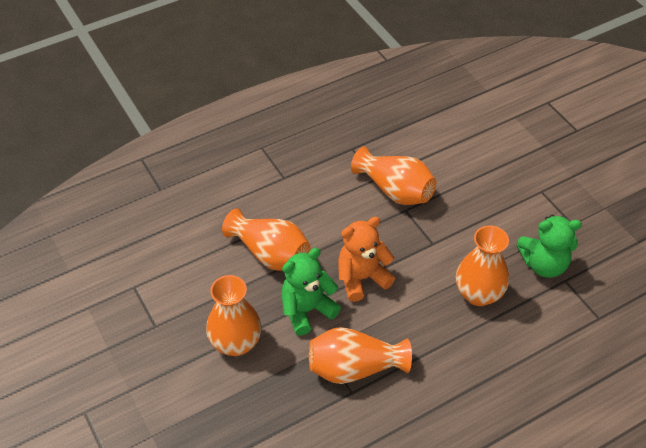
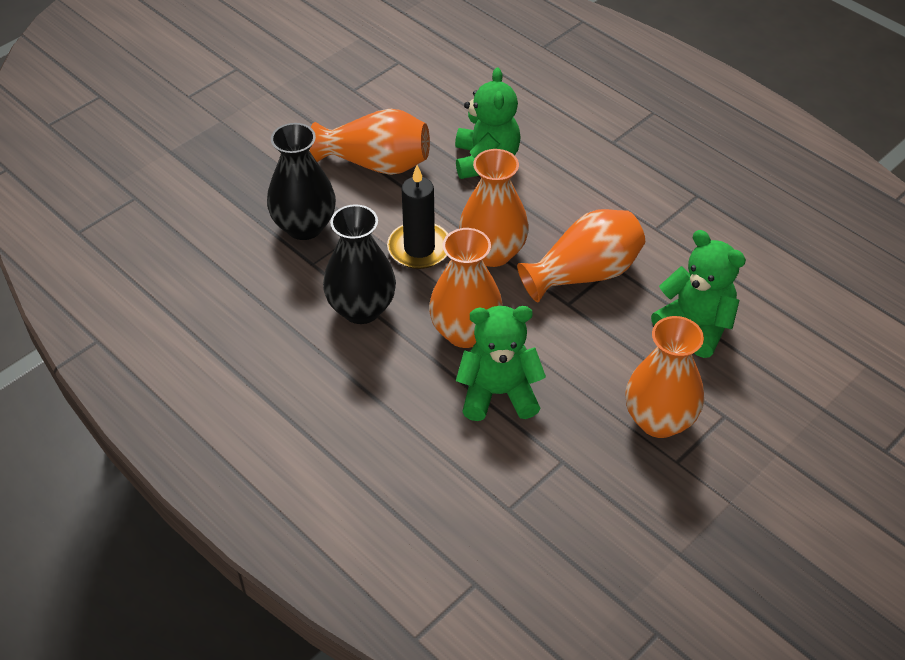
black candle: 0 -> 1
black vase: 0 -> 2
green teddy bear: 2 -> 3
orange teddy bear: 1 -> 0

